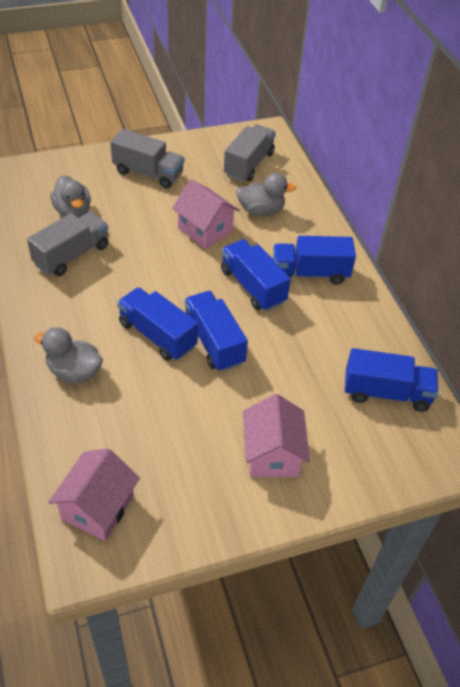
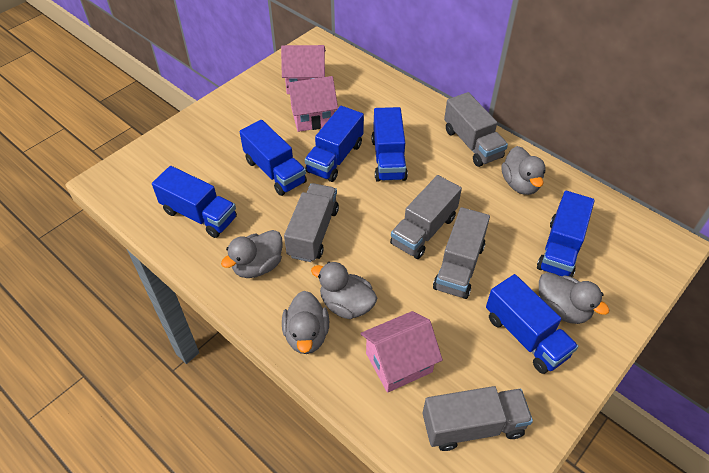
blue truck: 5 -> 6
grey duck: 3 -> 5
grey truck: 3 -> 5

